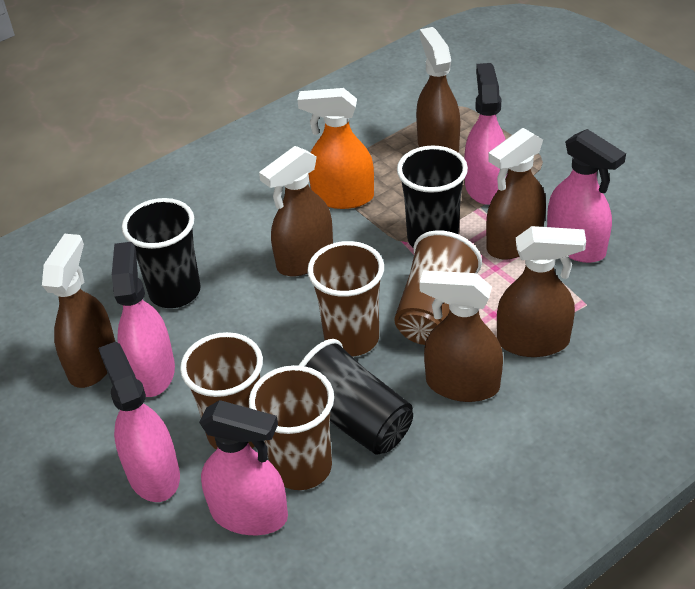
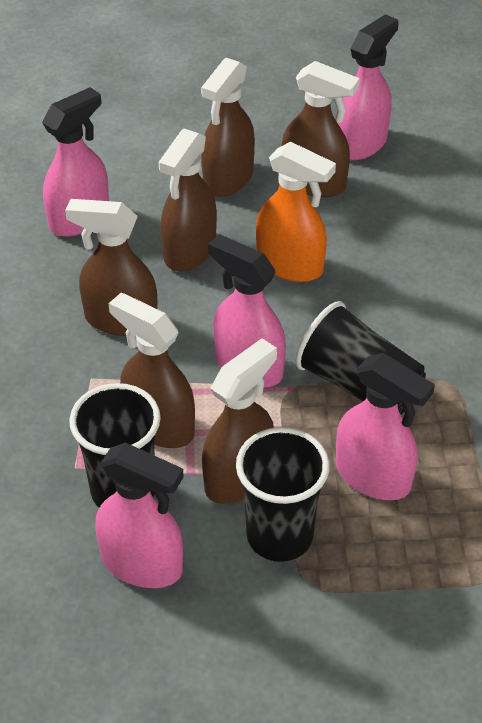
brown cup: 4 -> 0

